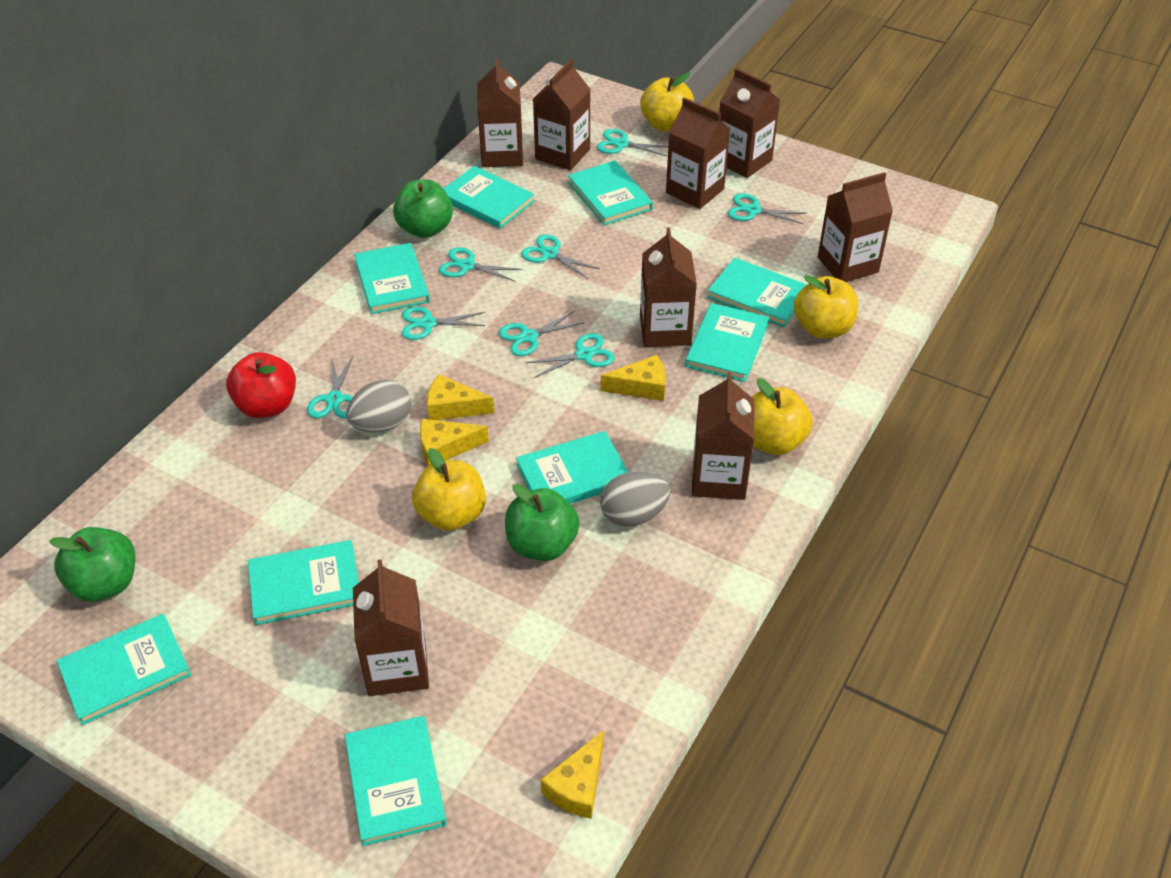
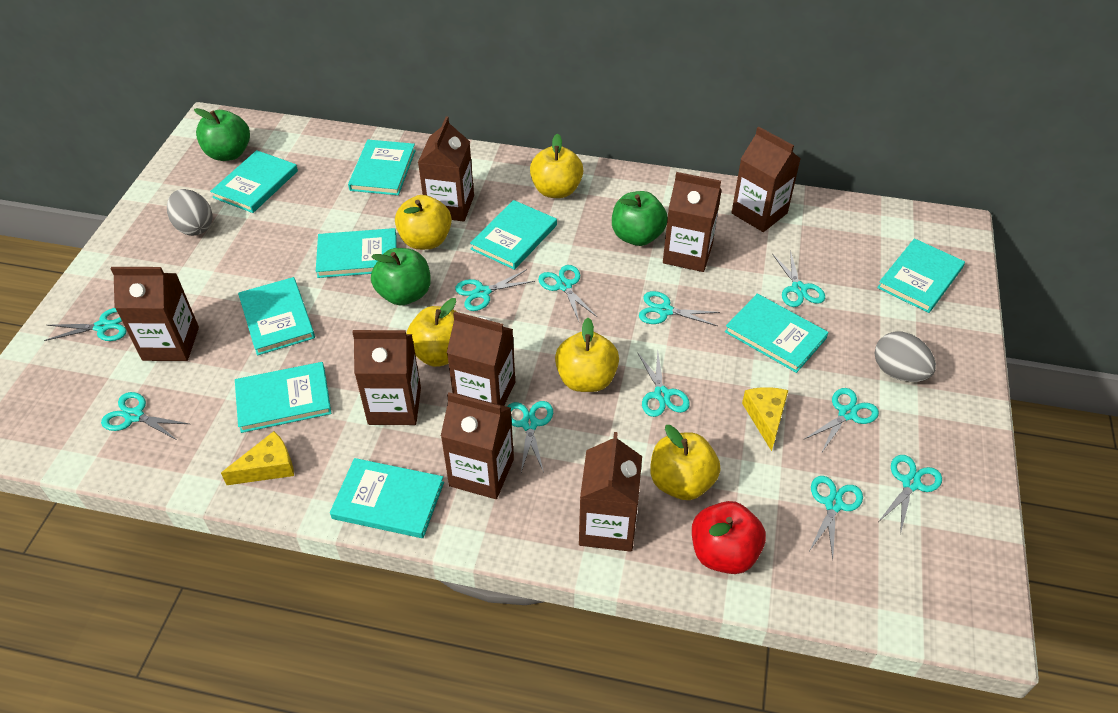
turquoise scissors: 8 -> 11
yellow apple: 4 -> 5
yellow cheese: 4 -> 2

